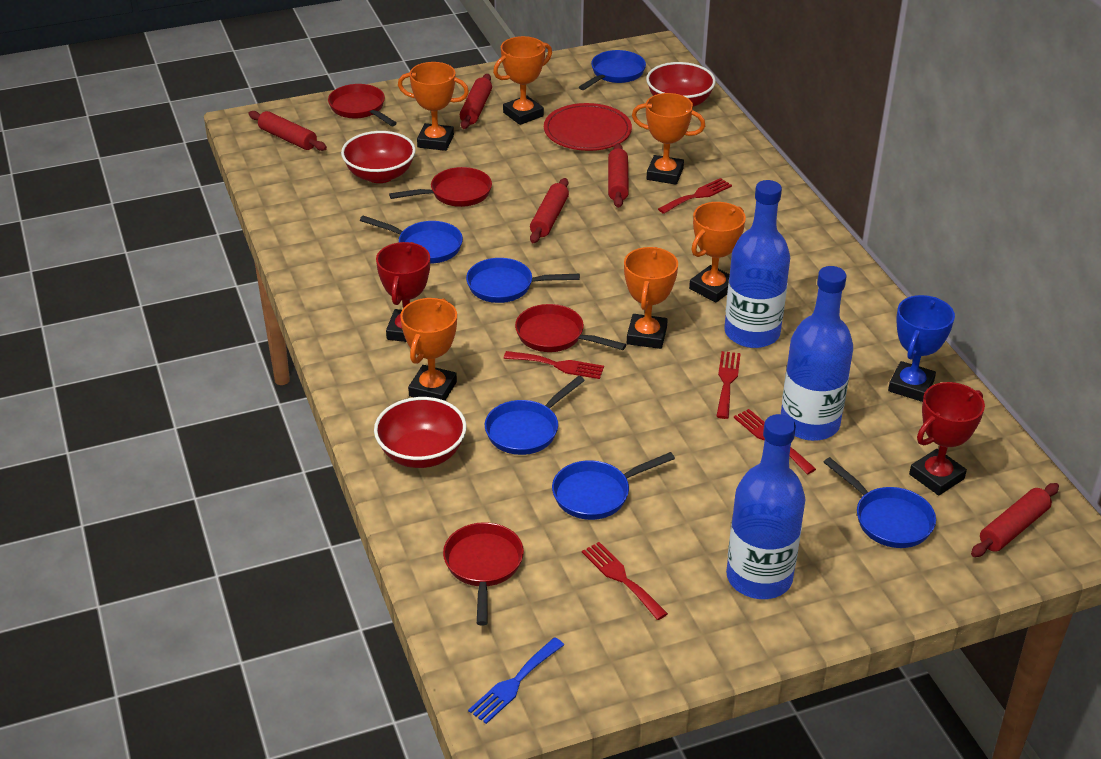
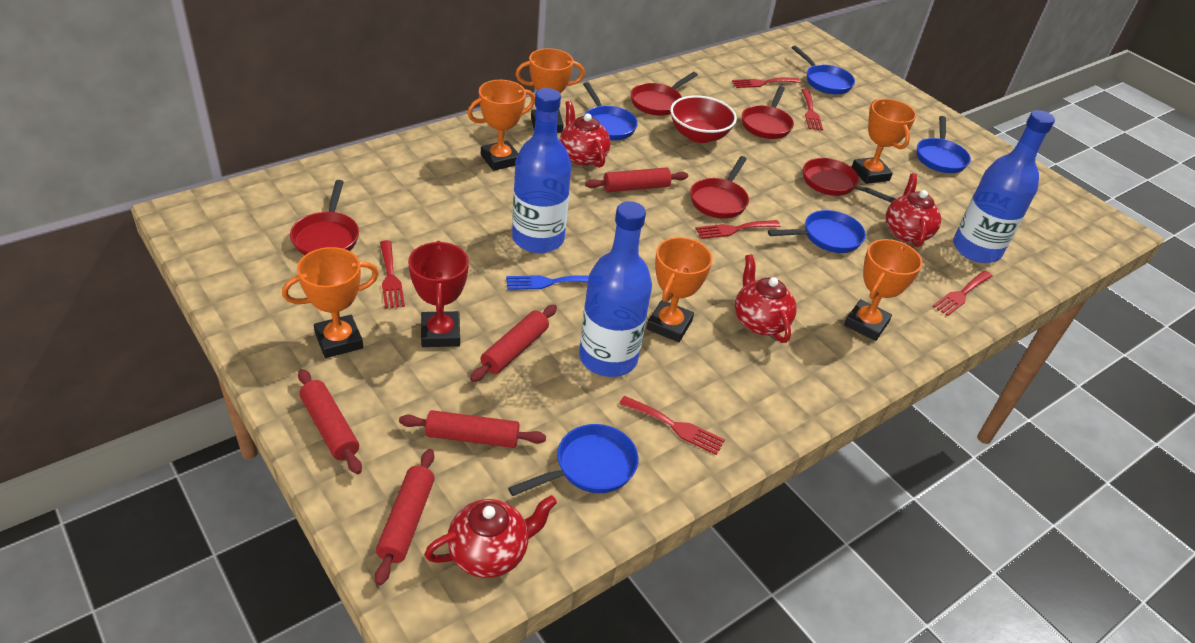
blue pan: 6 -> 5
blue trophy: 1 -> 0
red bowl: 3 -> 1
red fork: 5 -> 6
red pan: 4 -> 5
red plate: 1 -> 0
red teapot: 0 -> 4
red trophy: 2 -> 1

